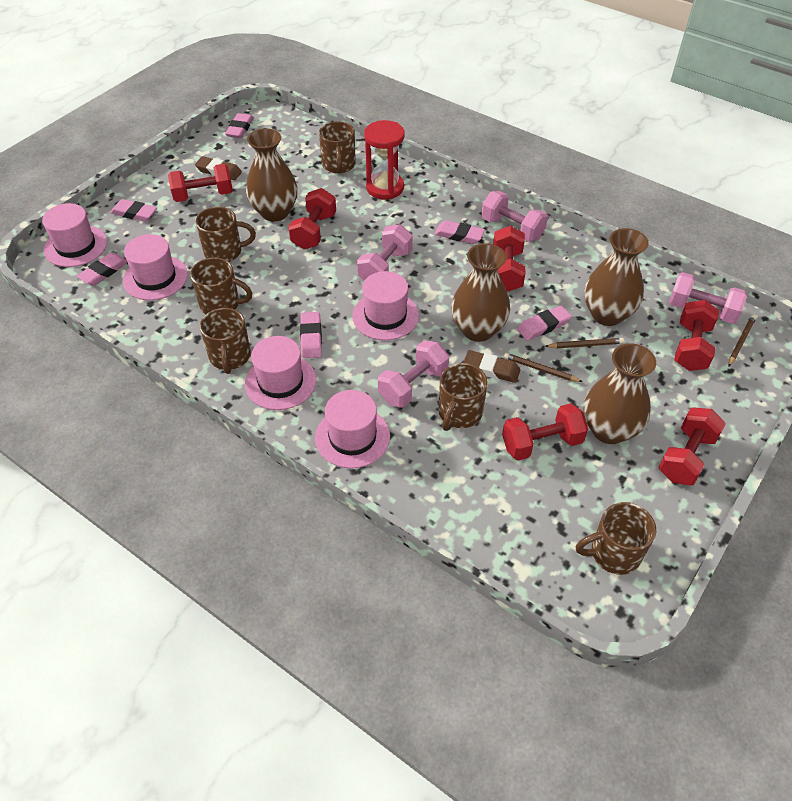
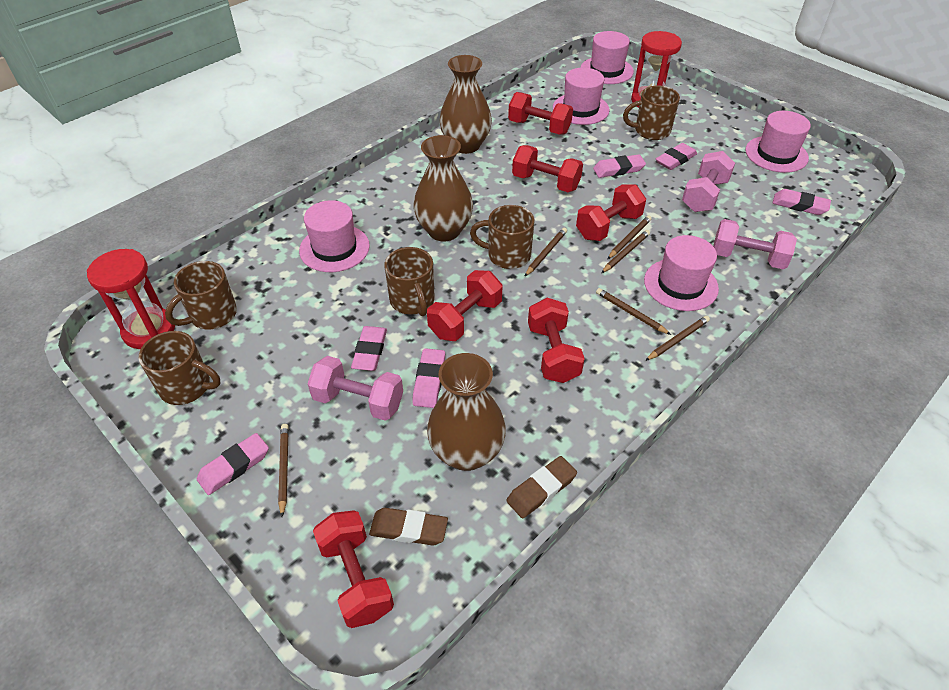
brown mug: 6 -> 5
brown pencil: 3 -> 6
brown vase: 4 -> 3
pink dumbbell: 4 -> 3
red hourglass: 1 -> 2

